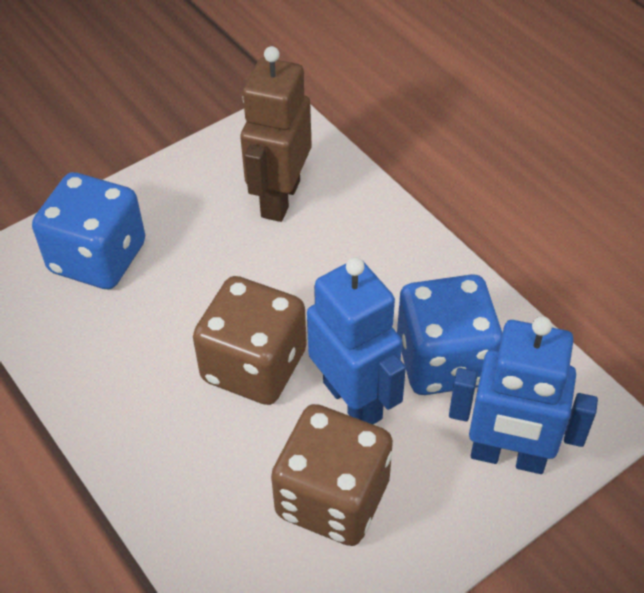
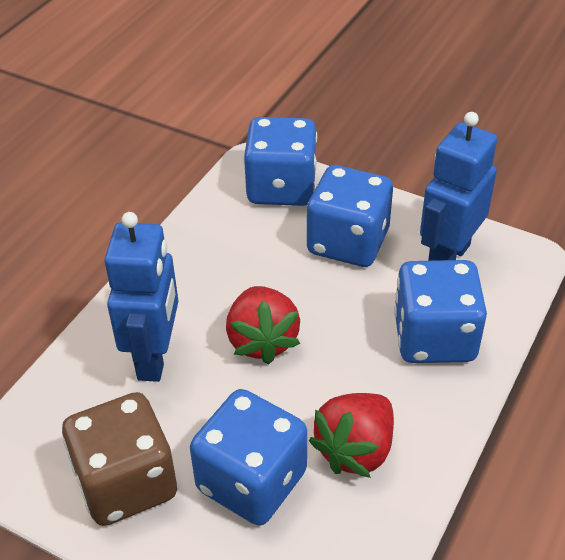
blue dice: 2 -> 4
brown dice: 2 -> 1
brown robot: 1 -> 0
red strawberry: 0 -> 2

